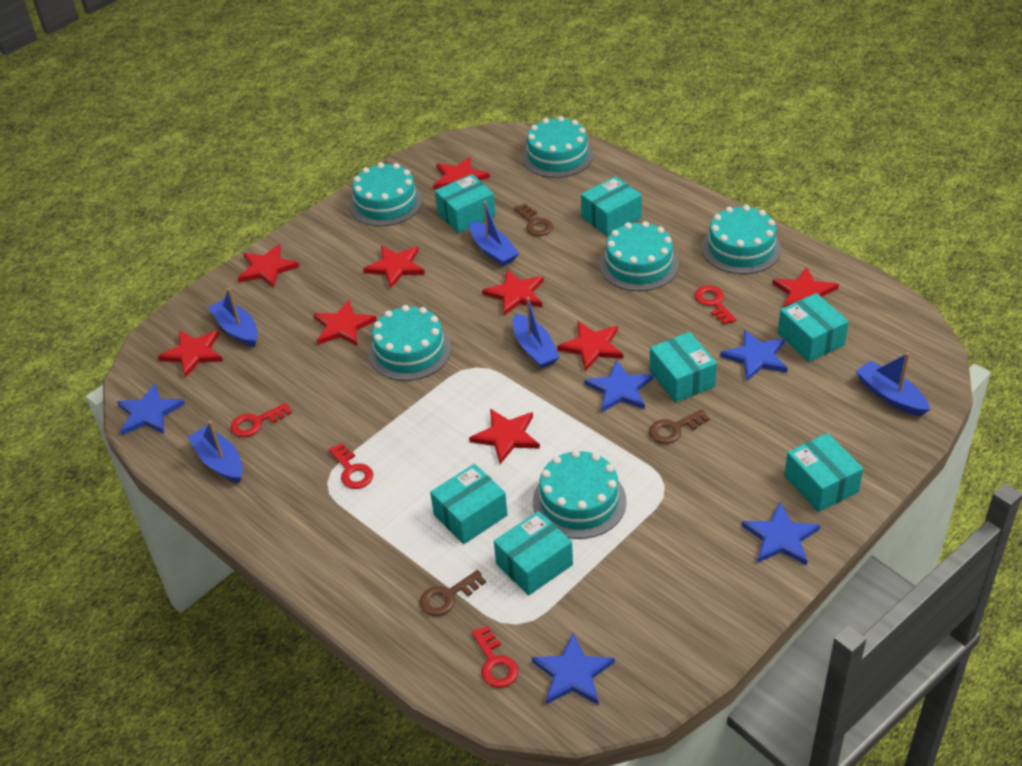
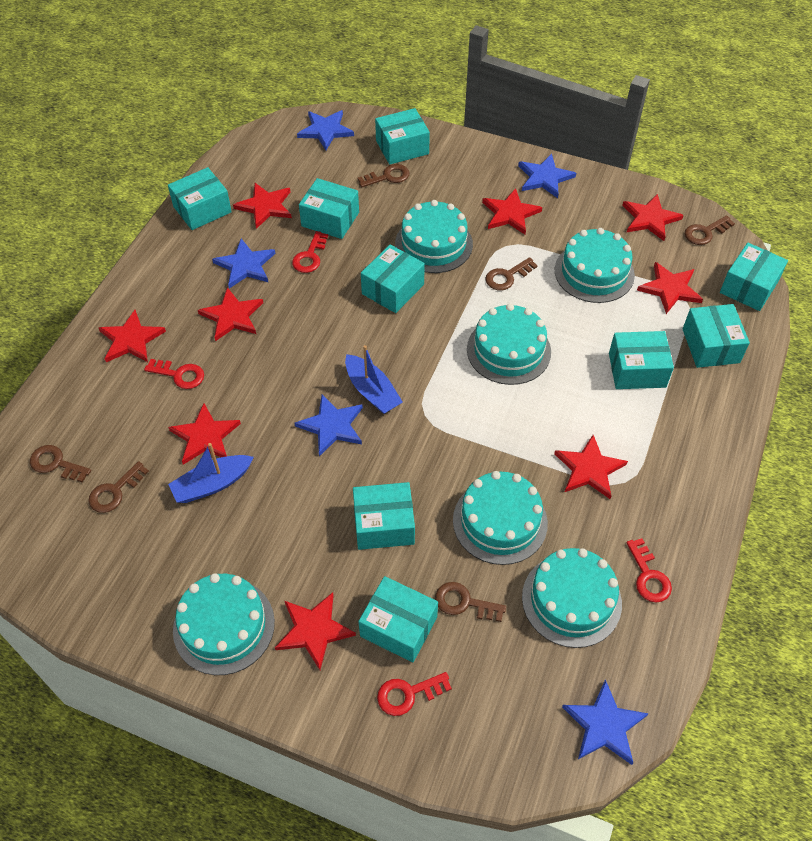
blue boat: 5 -> 2
brown key: 3 -> 6
turquoise box: 7 -> 9

